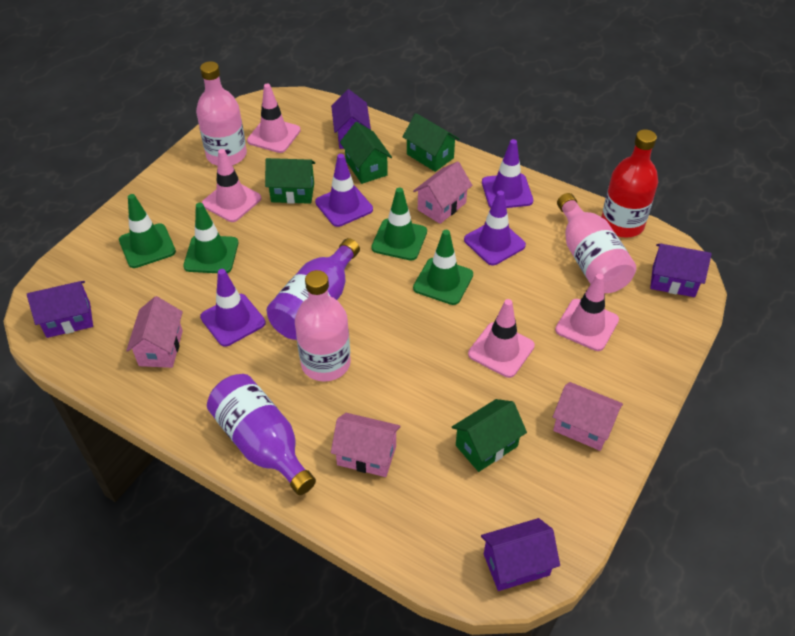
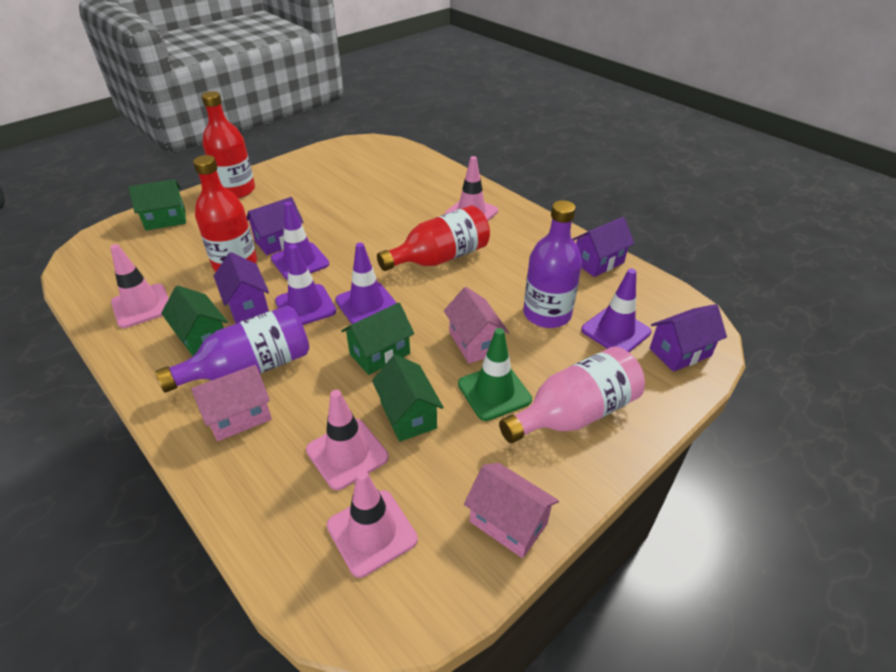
green traffic cone: 4 -> 1
pink bottle: 3 -> 1
pink house: 4 -> 3
red bottle: 1 -> 3

